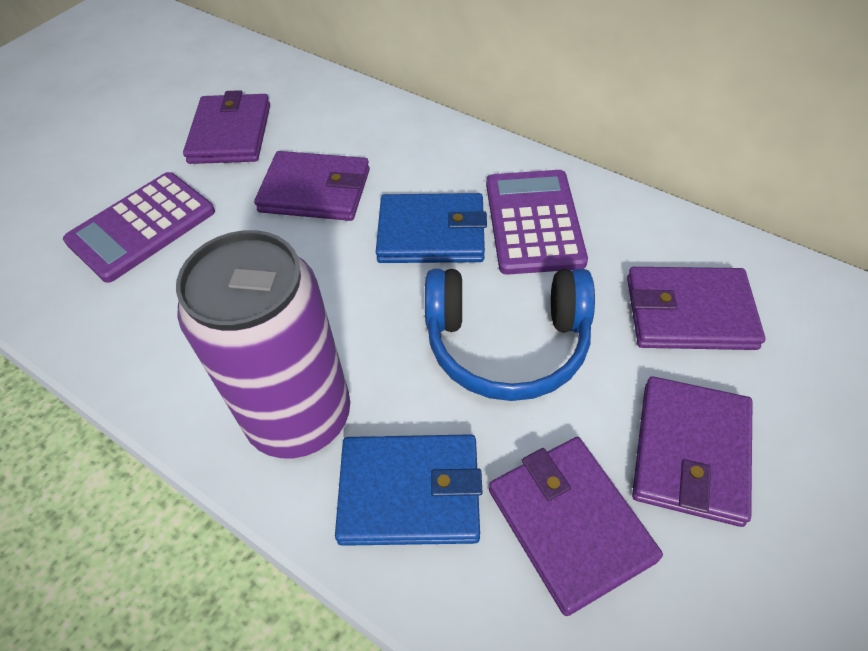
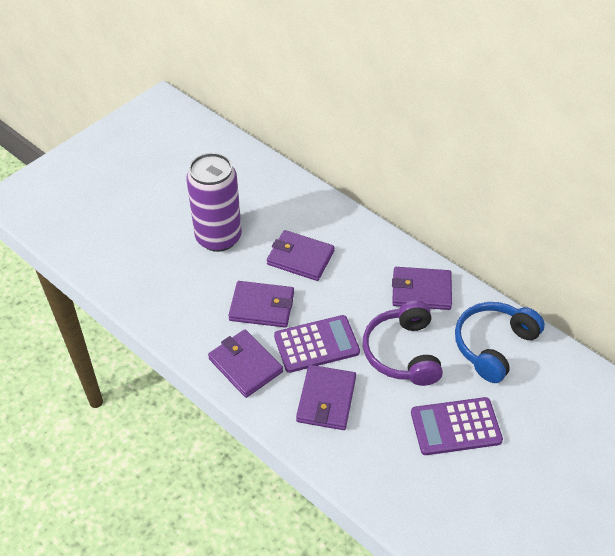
blue wallet: 2 -> 0
purple headphones: 0 -> 1

